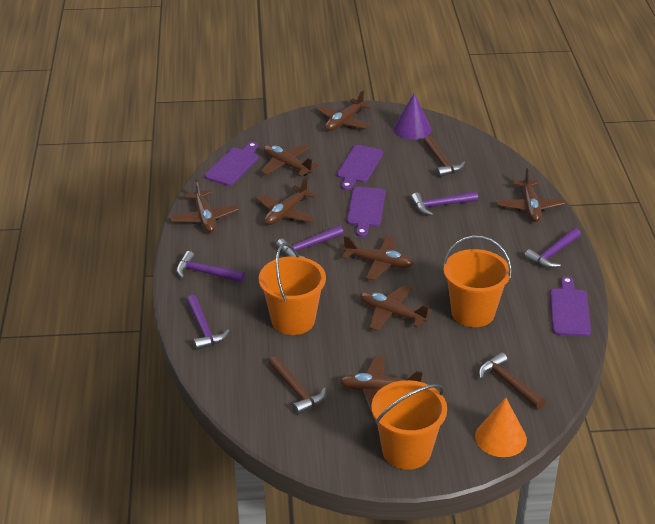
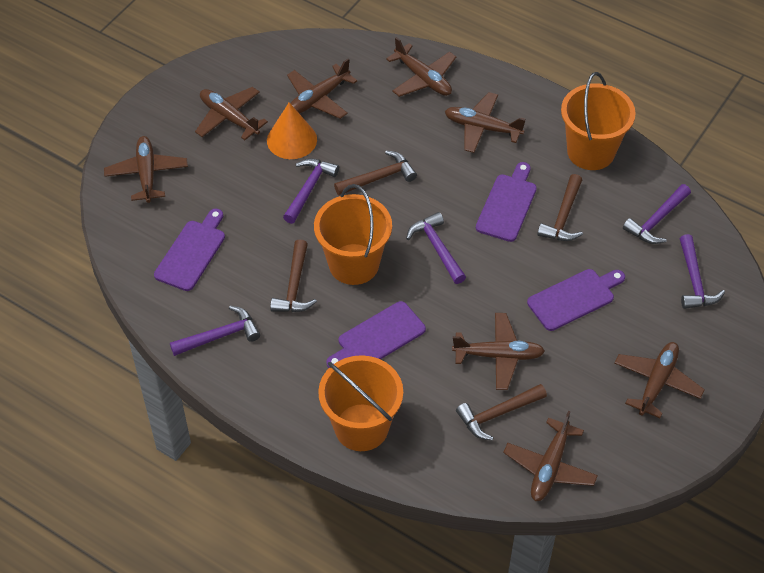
brown hammer: 3 -> 4
purple cone: 1 -> 0

